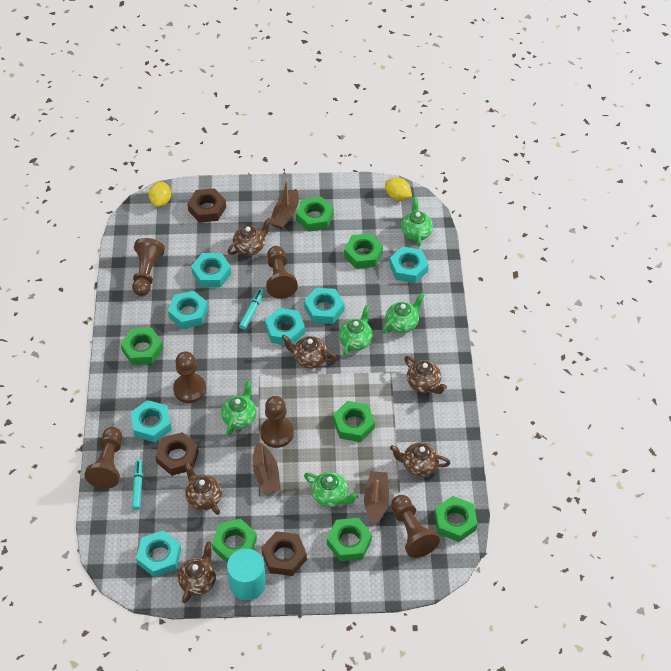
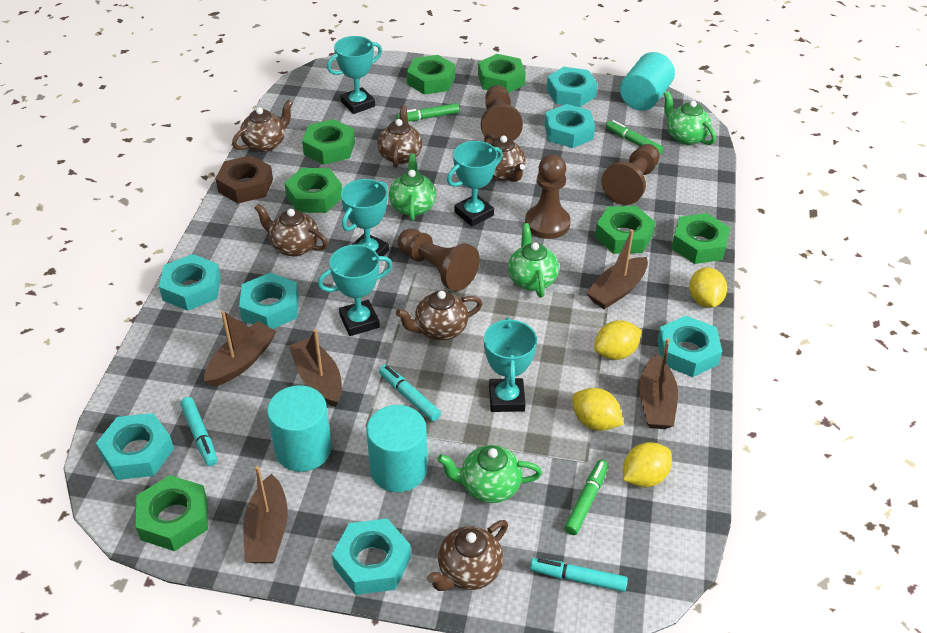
brown boat: 3 -> 5
brown nut: 3 -> 1
brown pawn: 6 -> 4
green marker: 0 -> 3
green teapot: 5 -> 4
turquoise cylinder: 1 -> 3
turquoise marker: 2 -> 3
turquoise trophy: 0 -> 5
yellow lemon: 2 -> 4

